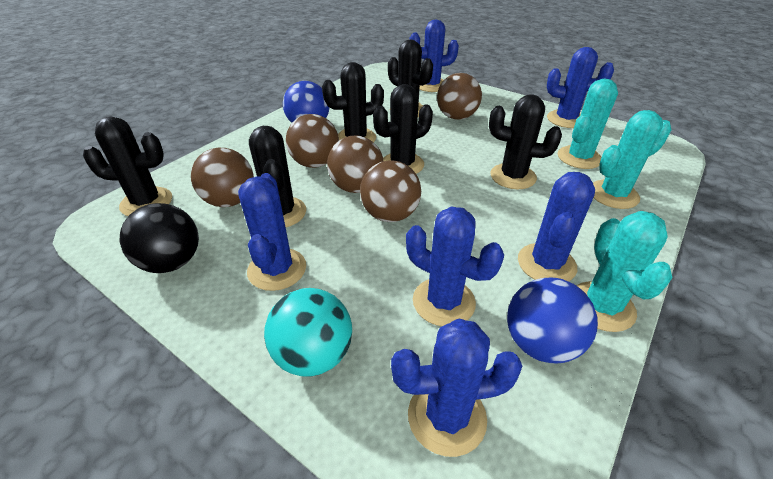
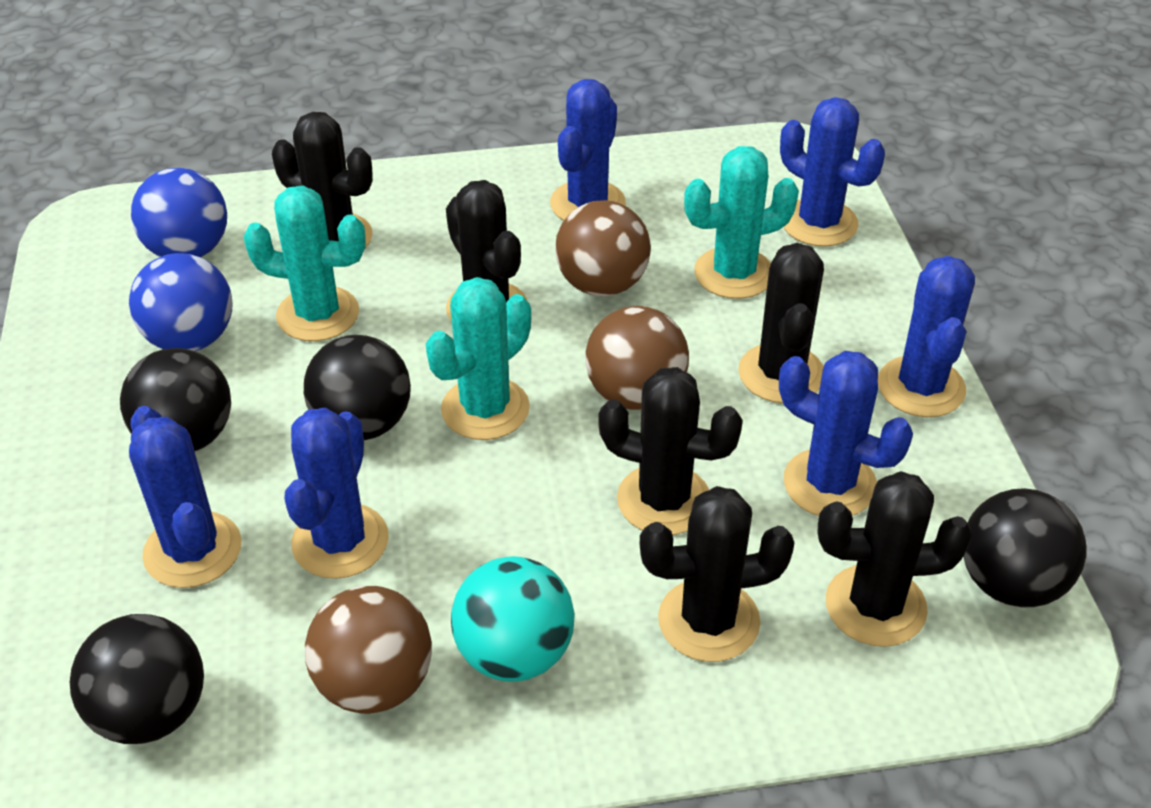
black ball: 1 -> 4
brown ball: 5 -> 3

